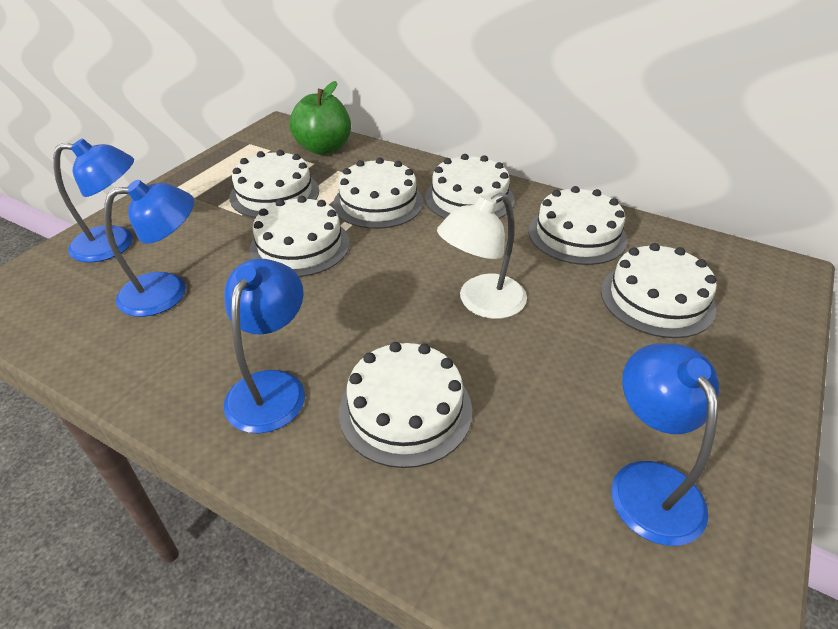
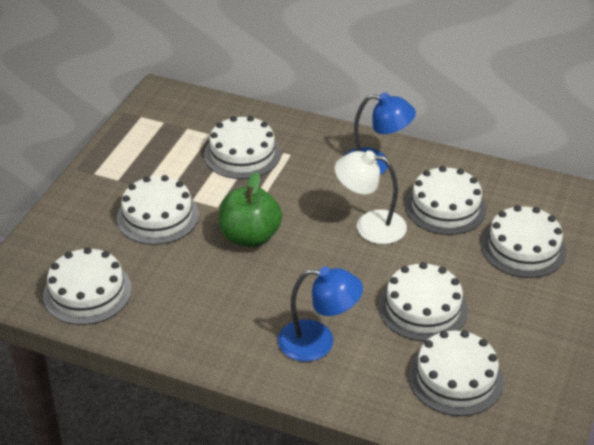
blue lamp: 4 -> 2

